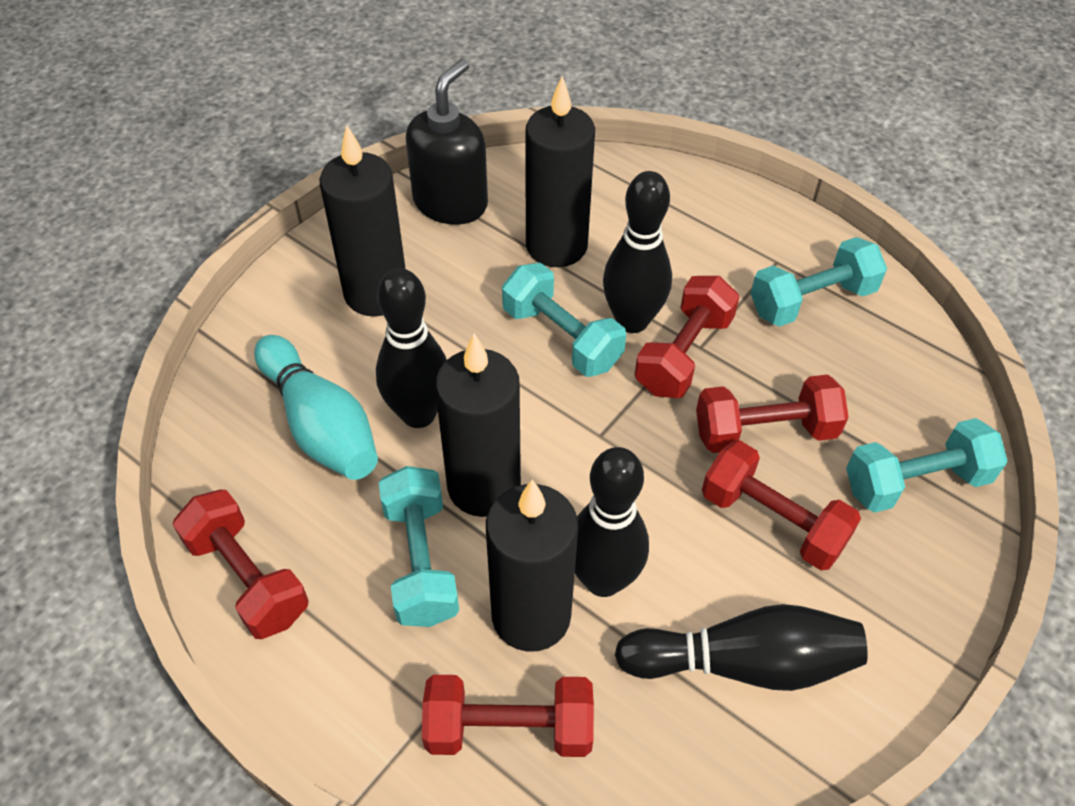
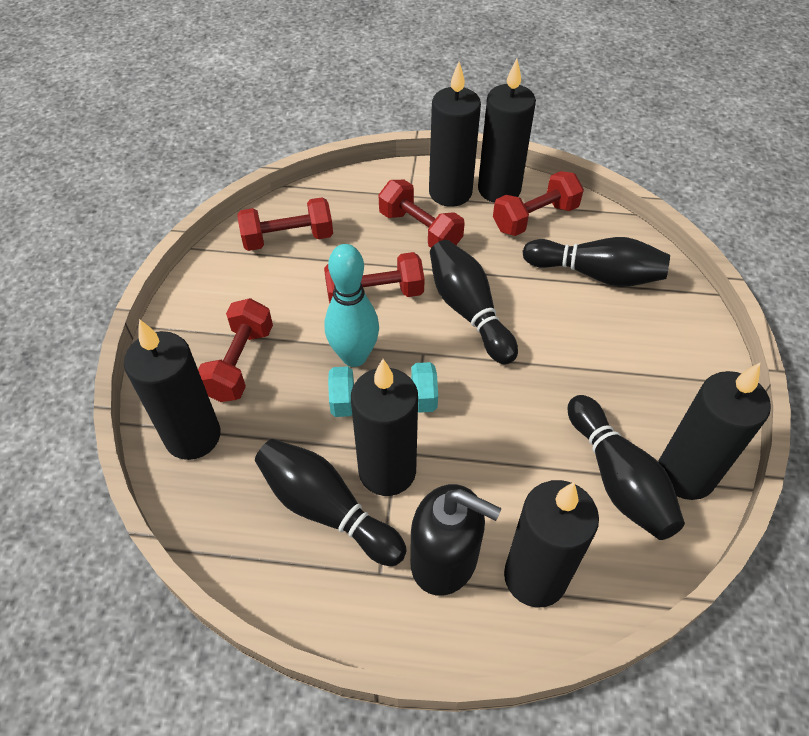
black candle: 4 -> 6
turquoise dumbbell: 4 -> 1

